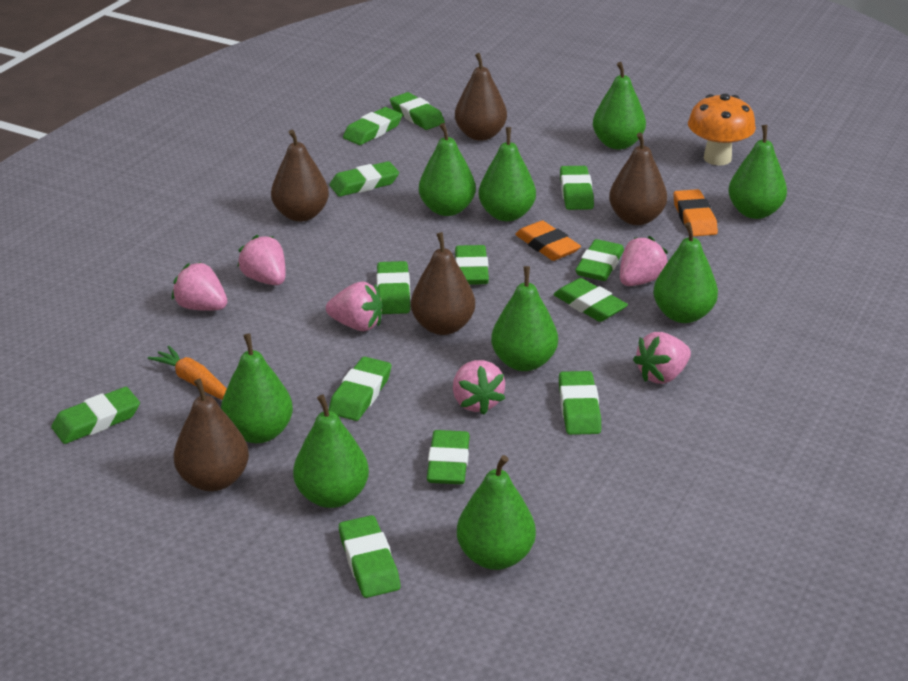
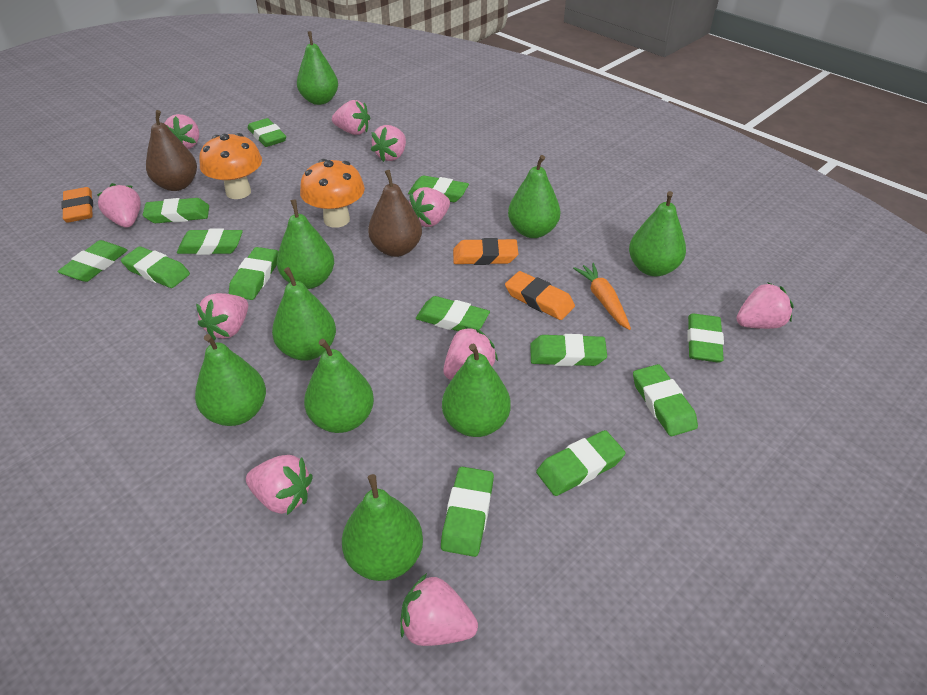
brown pear: 5 -> 2
orange eraser: 2 -> 3
orange mushroom: 1 -> 2
pink strawberry: 6 -> 10

